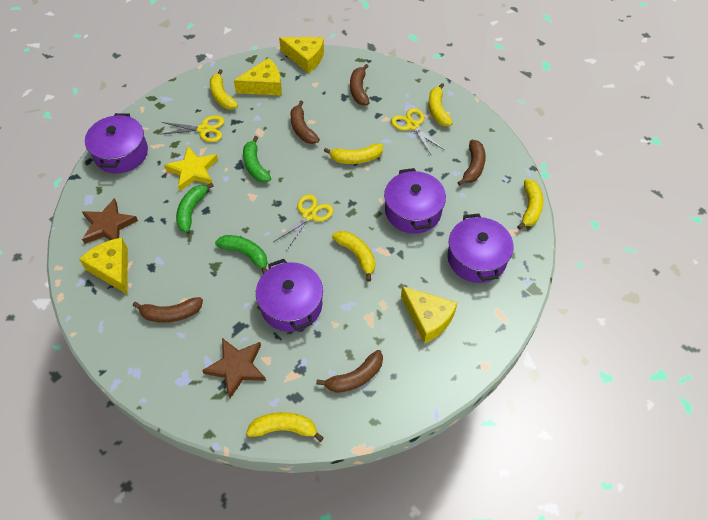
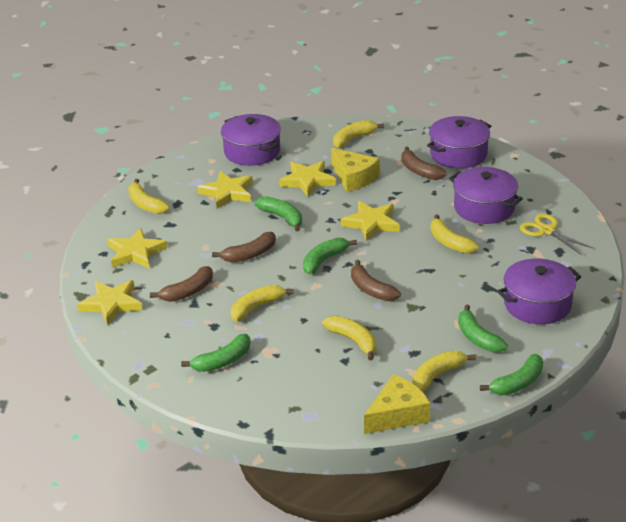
brown banana: 5 -> 4
brown star: 2 -> 0
green banana: 3 -> 5
yellow cheese: 4 -> 2
yellow scissors: 3 -> 1
yellow star: 1 -> 5

